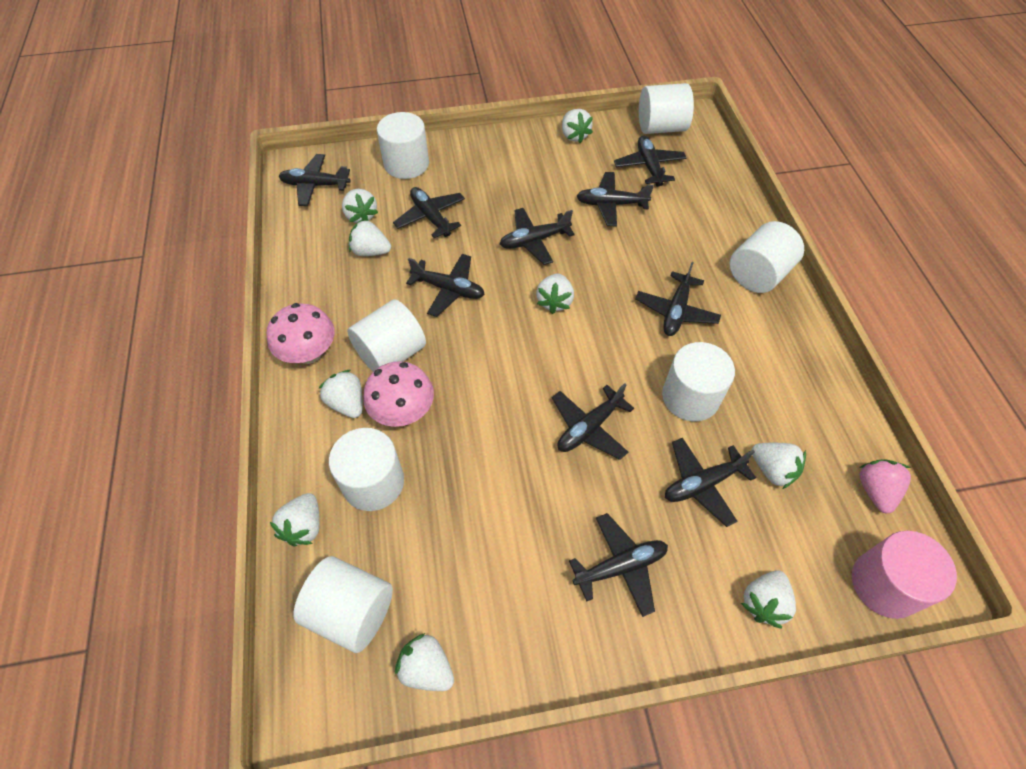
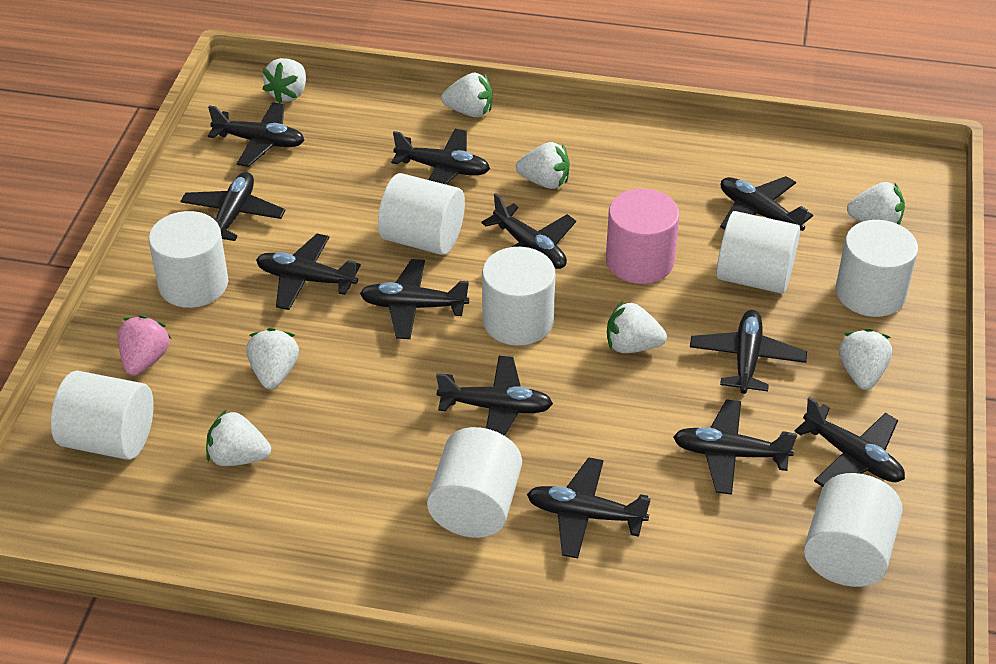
black plane: 10 -> 12
pink mushroom: 2 -> 0
white cylinder: 7 -> 8
white strawberry: 9 -> 8

